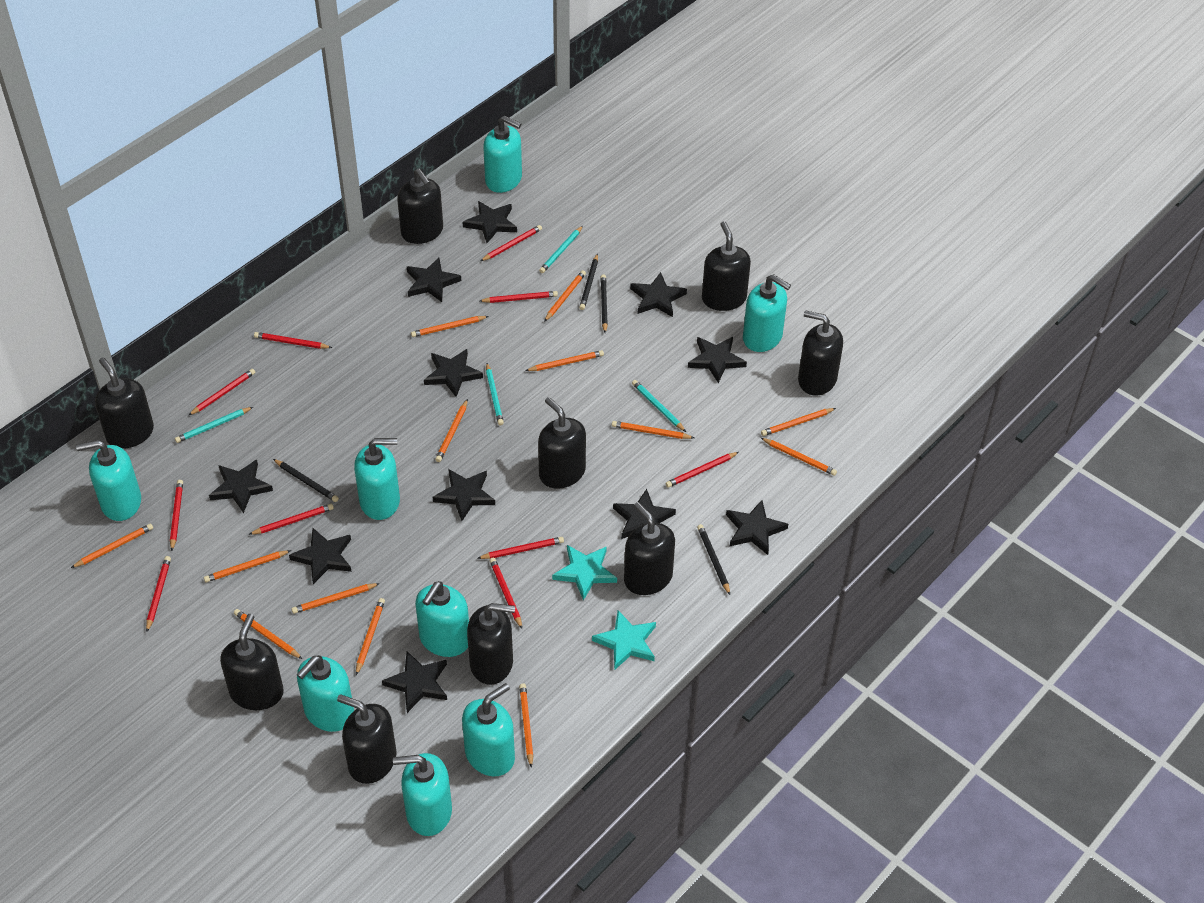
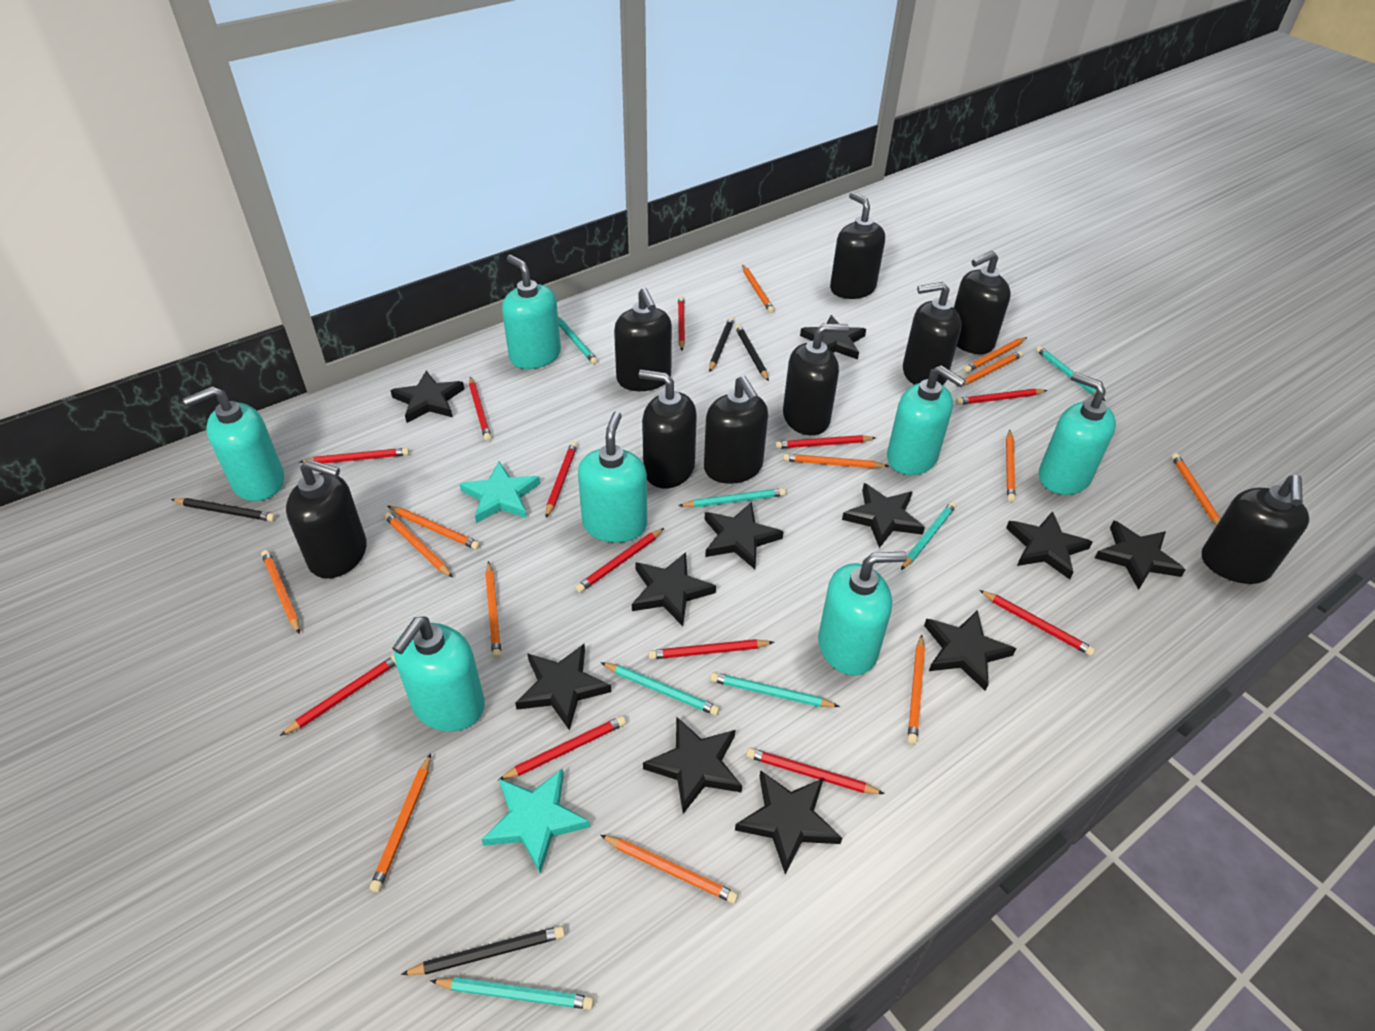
red pencil: 10 -> 12
turquoise pencil: 4 -> 7
turquoise soap dispenser: 8 -> 7

